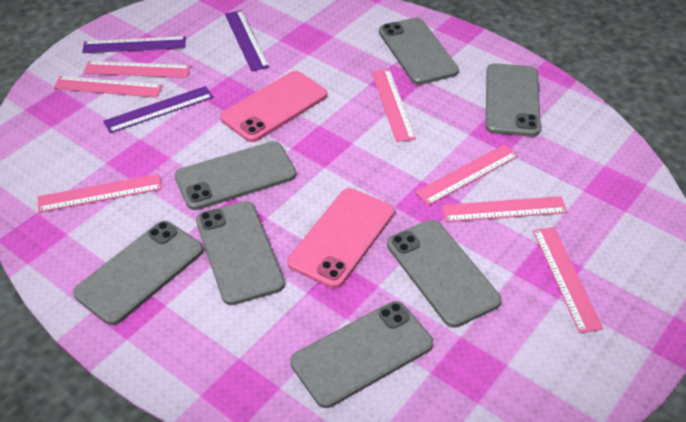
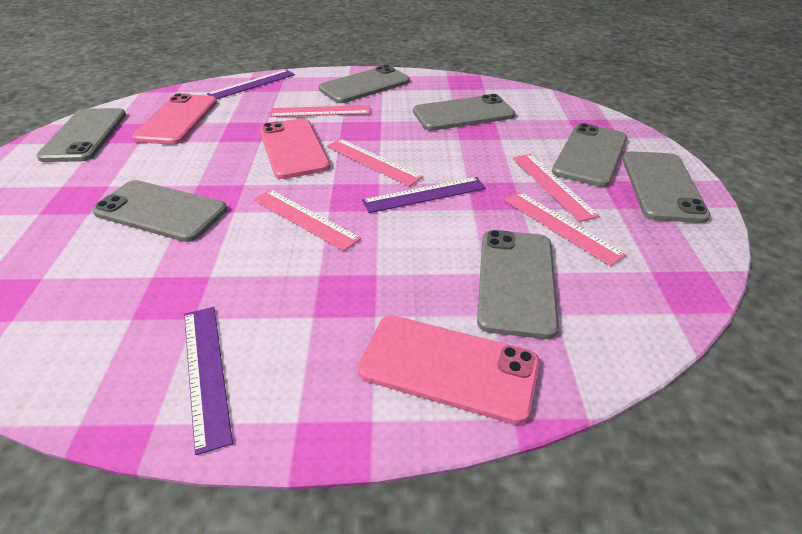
pink phone: 2 -> 3
pink ruler: 7 -> 5

